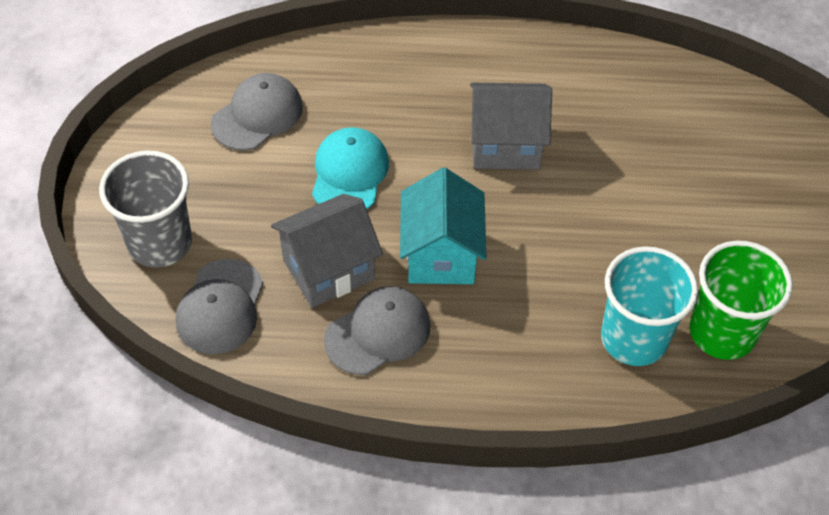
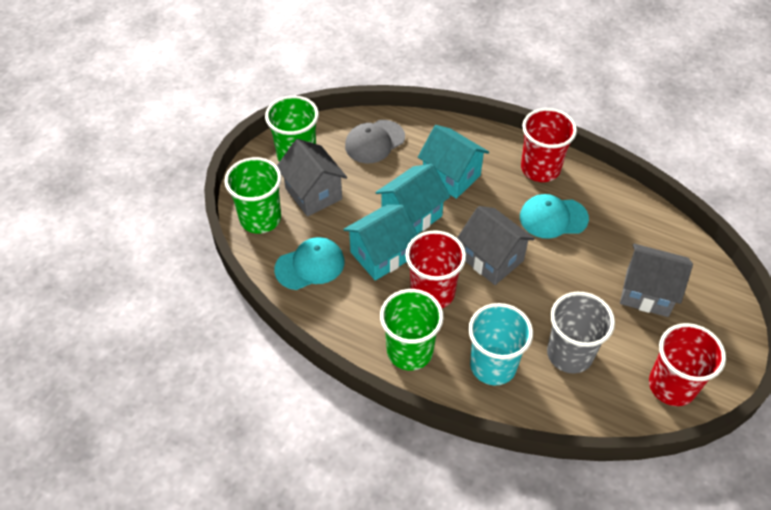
green cup: 1 -> 3
grey cap: 3 -> 1
grey house: 2 -> 3
red cup: 0 -> 3
turquoise cap: 1 -> 2
turquoise house: 1 -> 3

